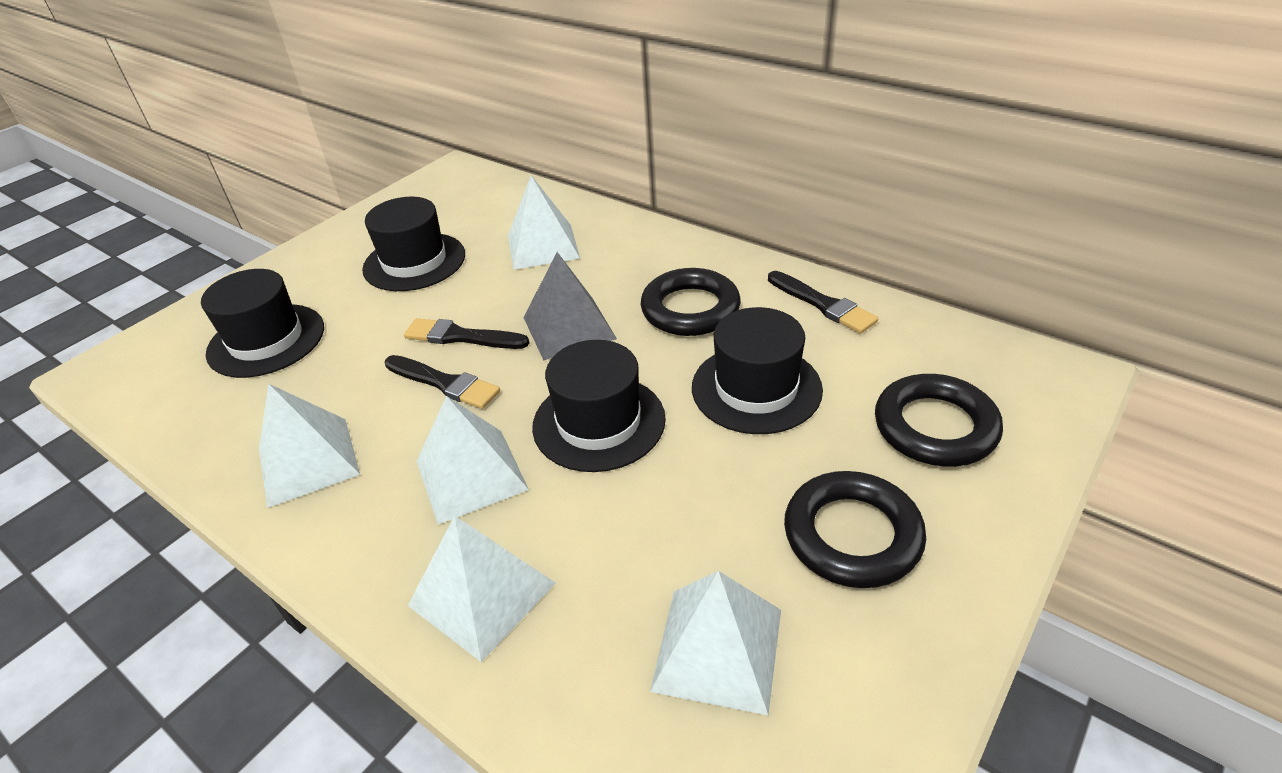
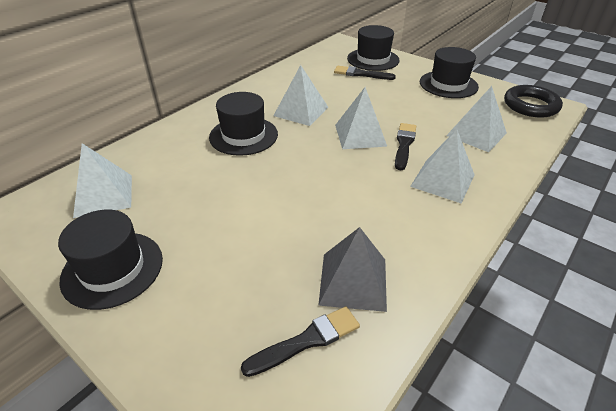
black ring: 3 -> 1

